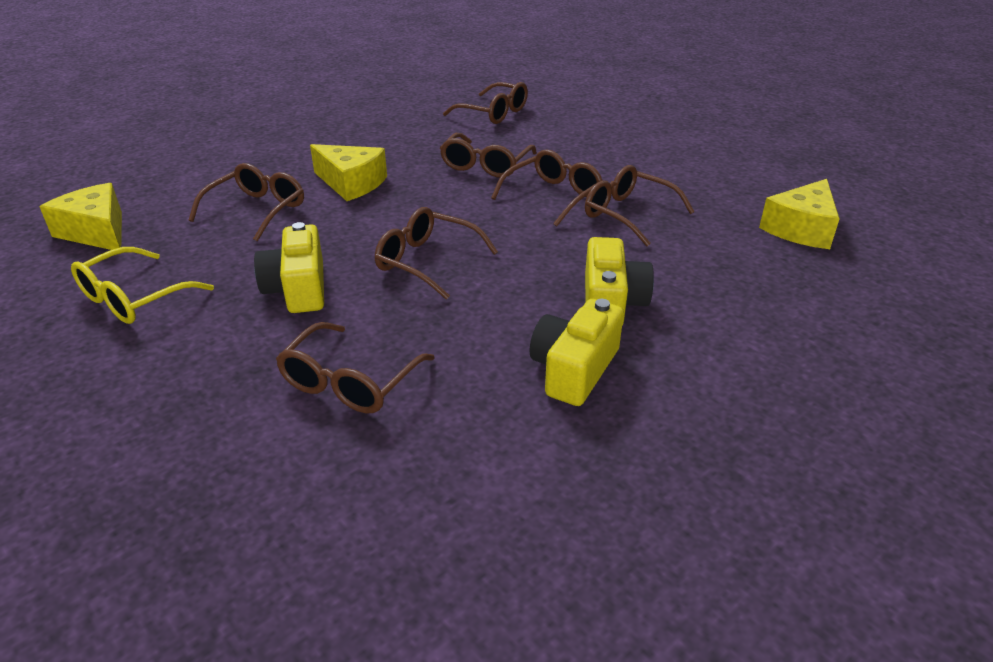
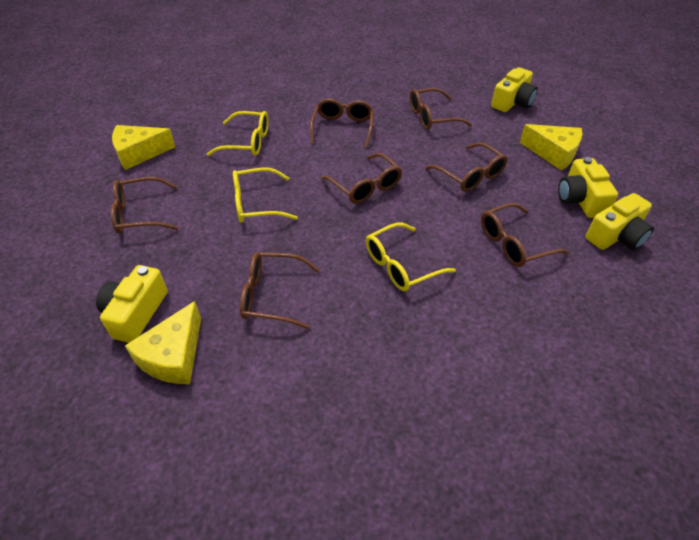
yellow camera: 3 -> 4
yellow glasses: 1 -> 3

